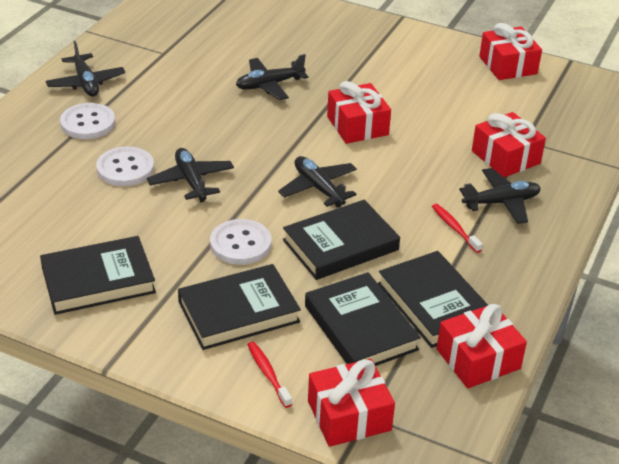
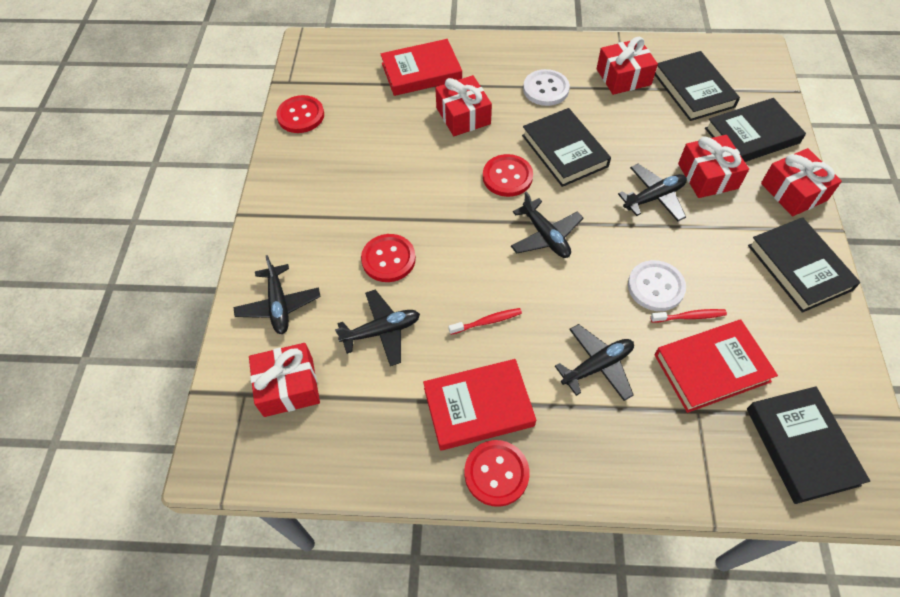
red book: 0 -> 3
red button: 0 -> 4
white button: 3 -> 2

